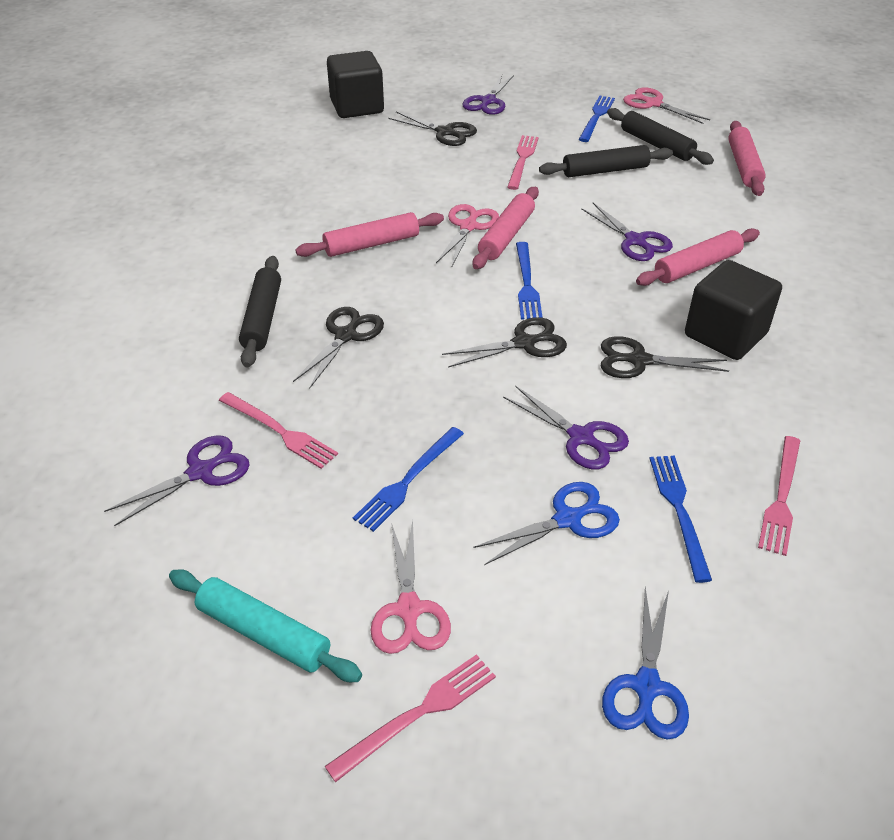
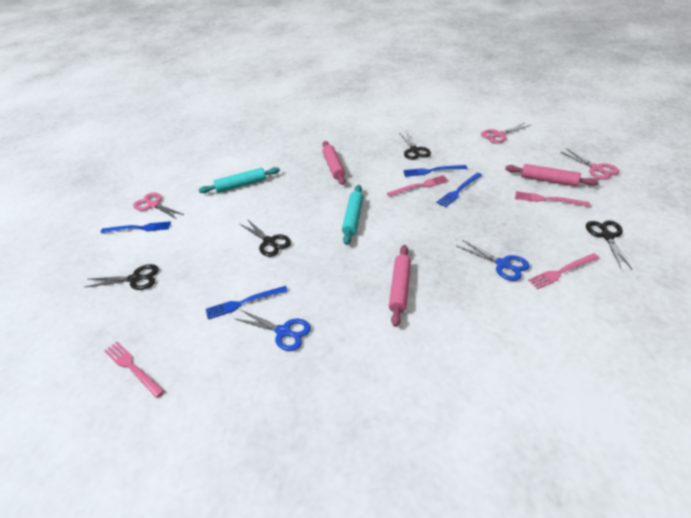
black cube: 2 -> 0
black rolling pin: 3 -> 0
pink rolling pin: 4 -> 3
purple scissors: 4 -> 0
turquoise rolling pin: 1 -> 2

